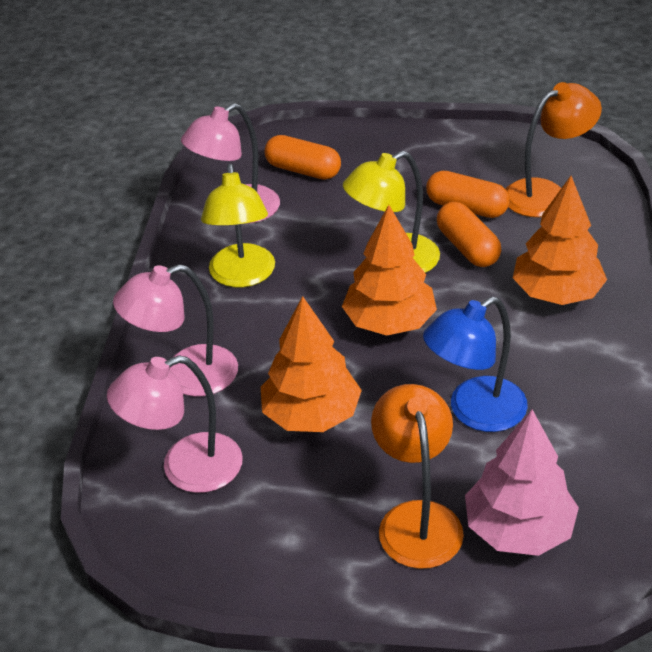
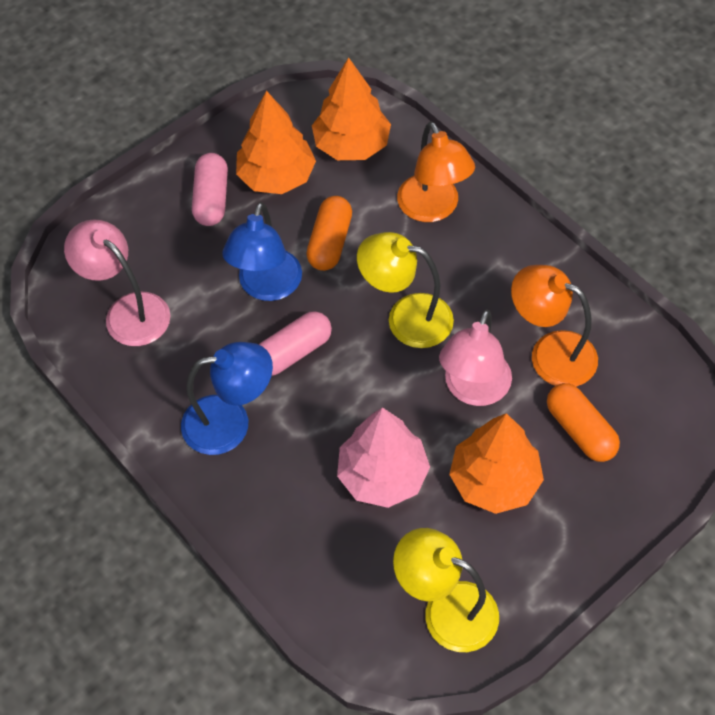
blue lamp: 1 -> 2
orange capsule: 3 -> 2
pink capsule: 0 -> 2
pink lamp: 3 -> 2

